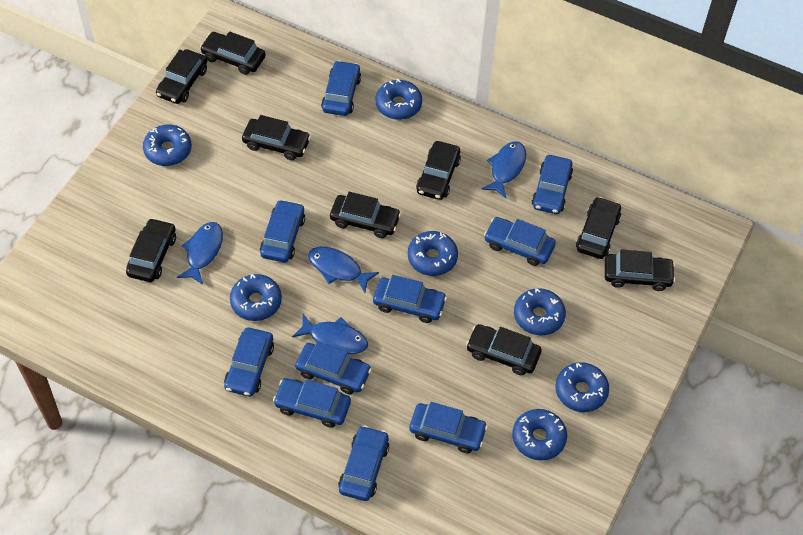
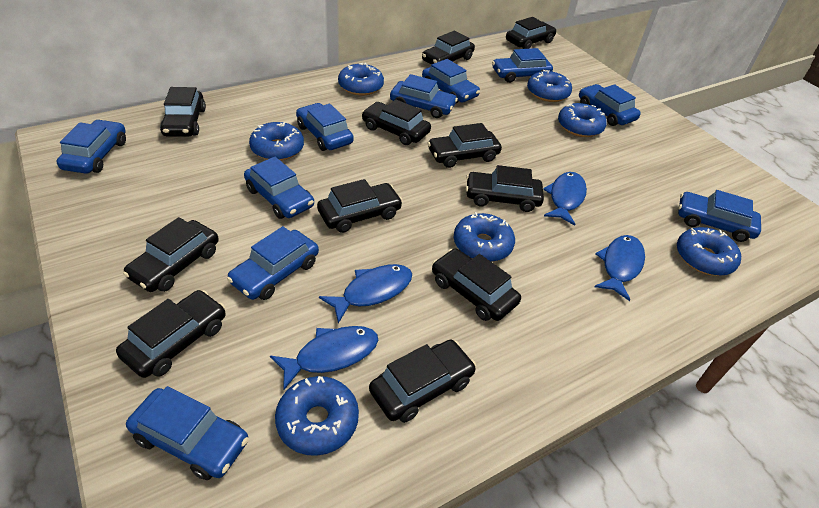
black car: 9 -> 11

